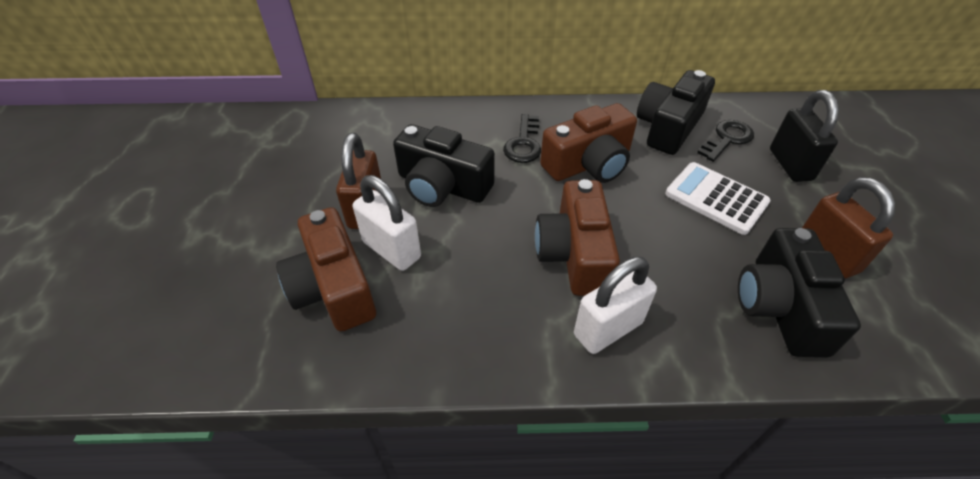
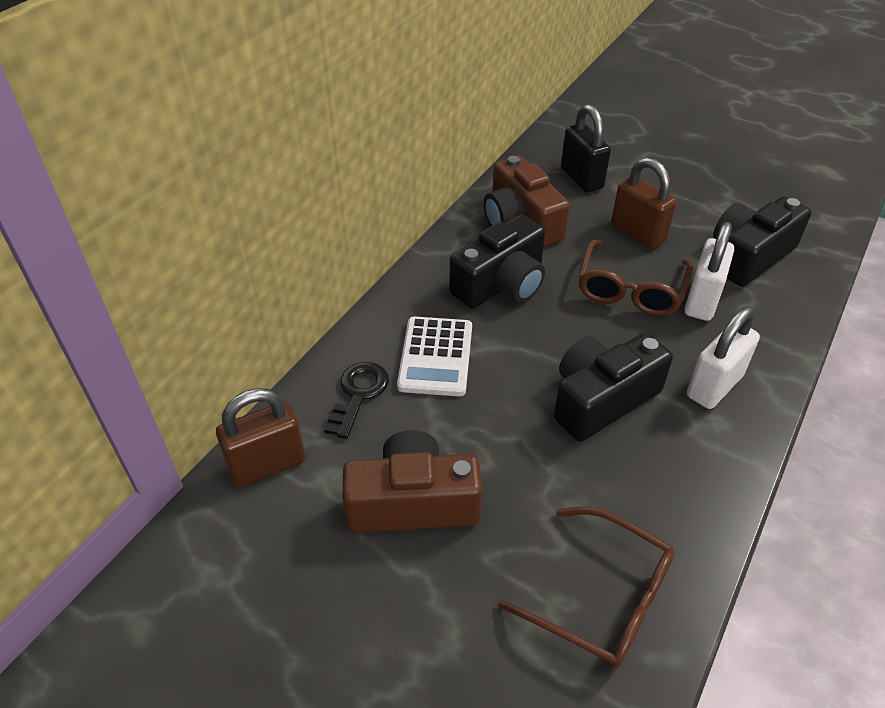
black key: 2 -> 1
brown camera: 3 -> 2
brown glasses: 0 -> 2

